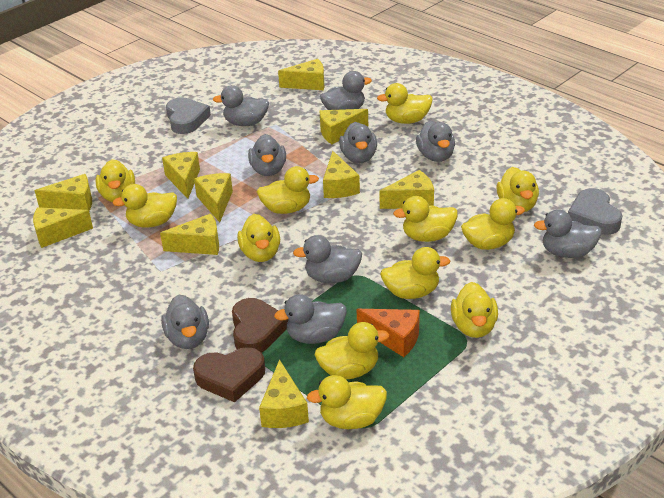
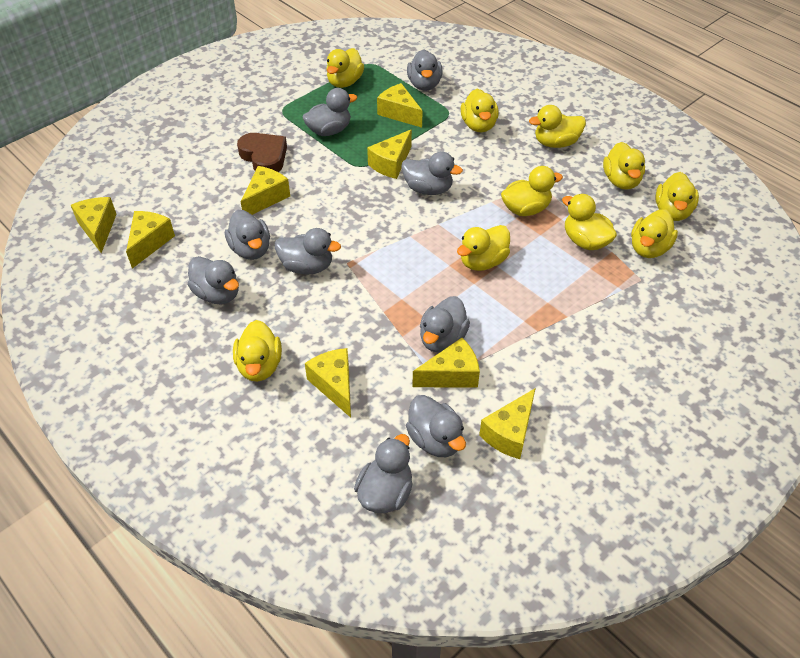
brown heart: 2 -> 1
grey heart: 2 -> 0
orange cheese: 1 -> 0
yellow cheese: 10 -> 8
yellow duck: 12 -> 10

